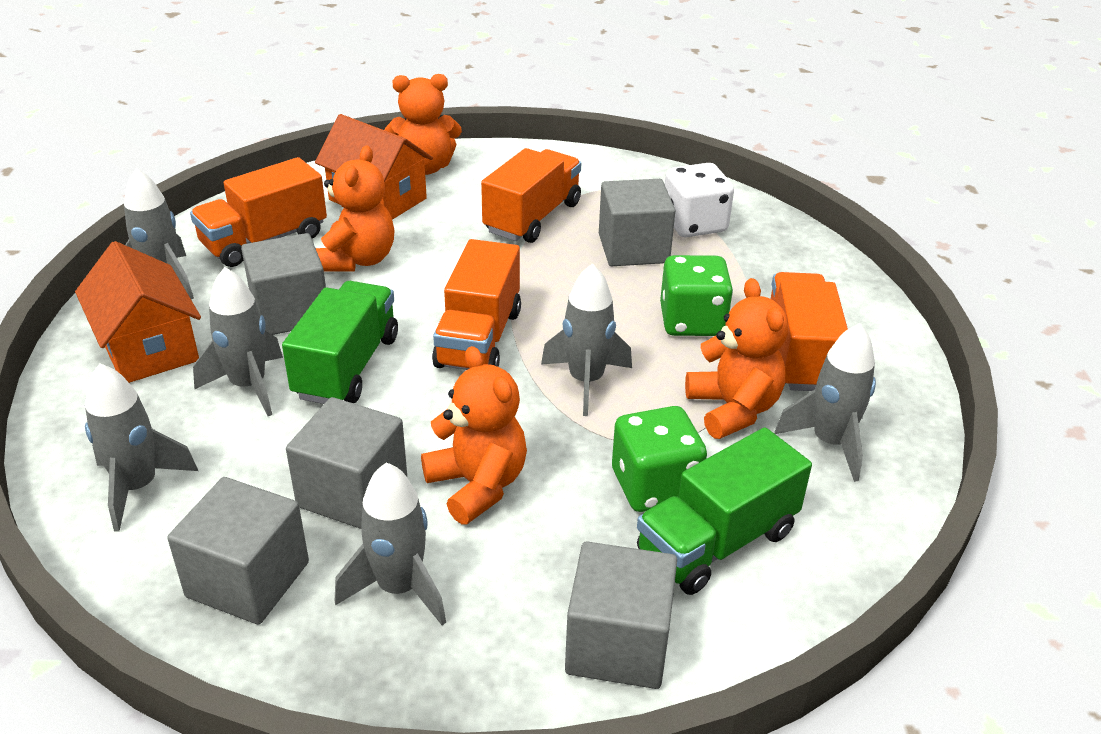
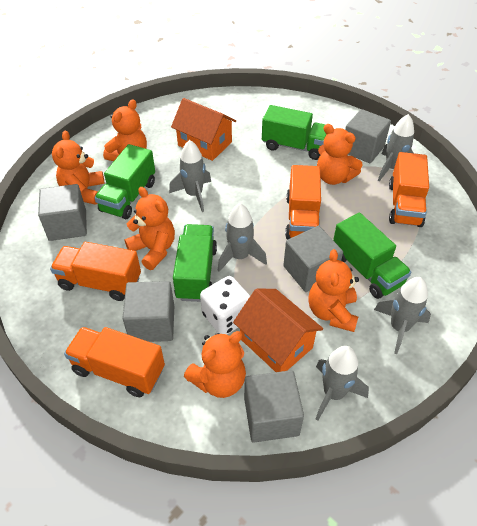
green dice: 2 -> 0
green truck: 2 -> 4
grey rocket: 6 -> 5
orange teddy bear: 4 -> 6

